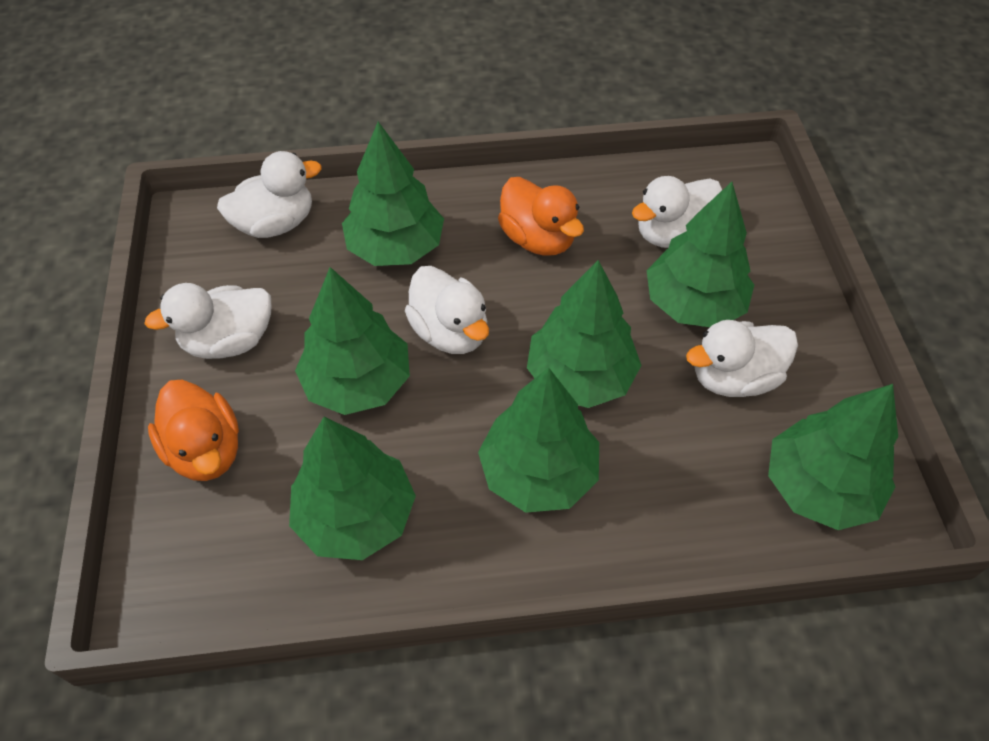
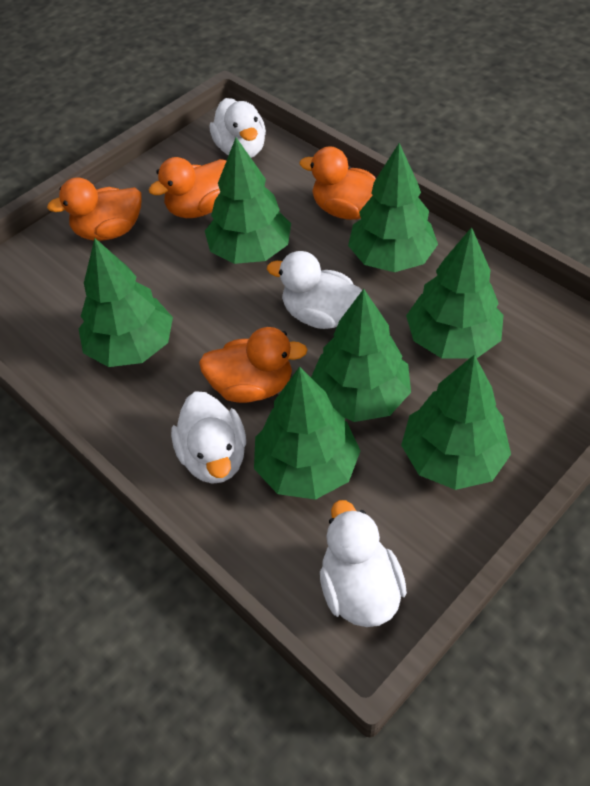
orange duck: 2 -> 4
white duck: 5 -> 4

